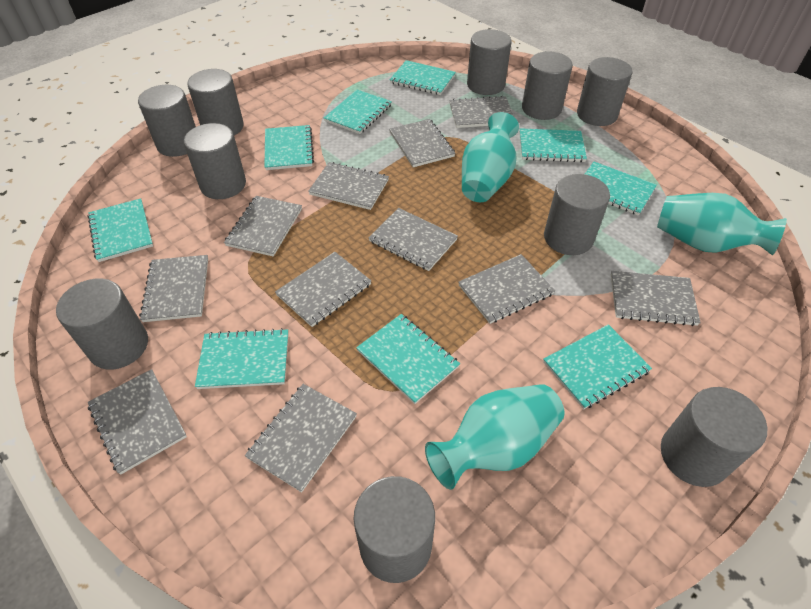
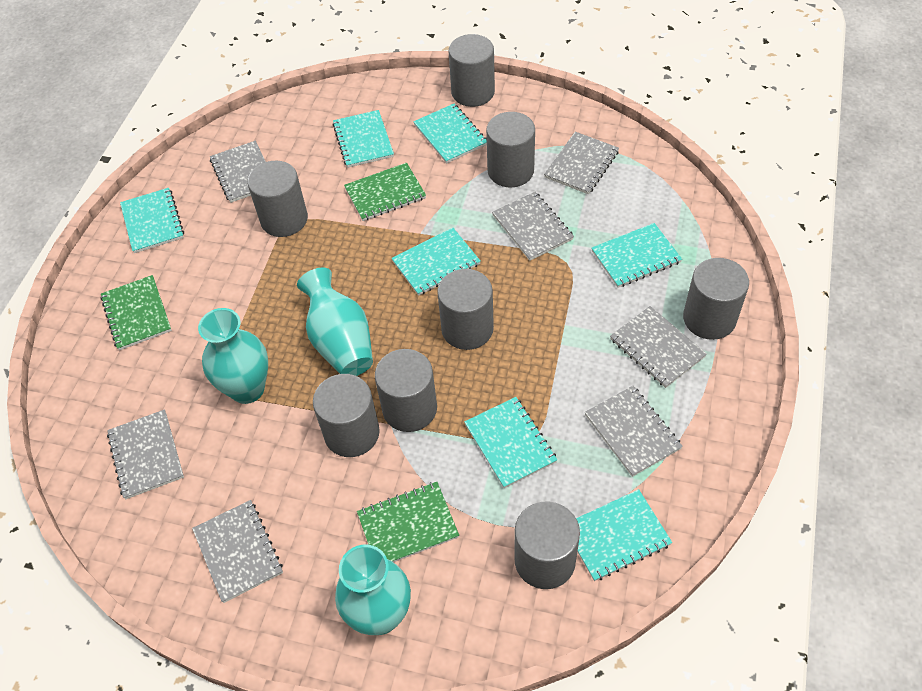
green notebook: 0 -> 3
grey cylinder: 10 -> 8
grey notebook: 11 -> 7
turquoise notebook: 9 -> 7

